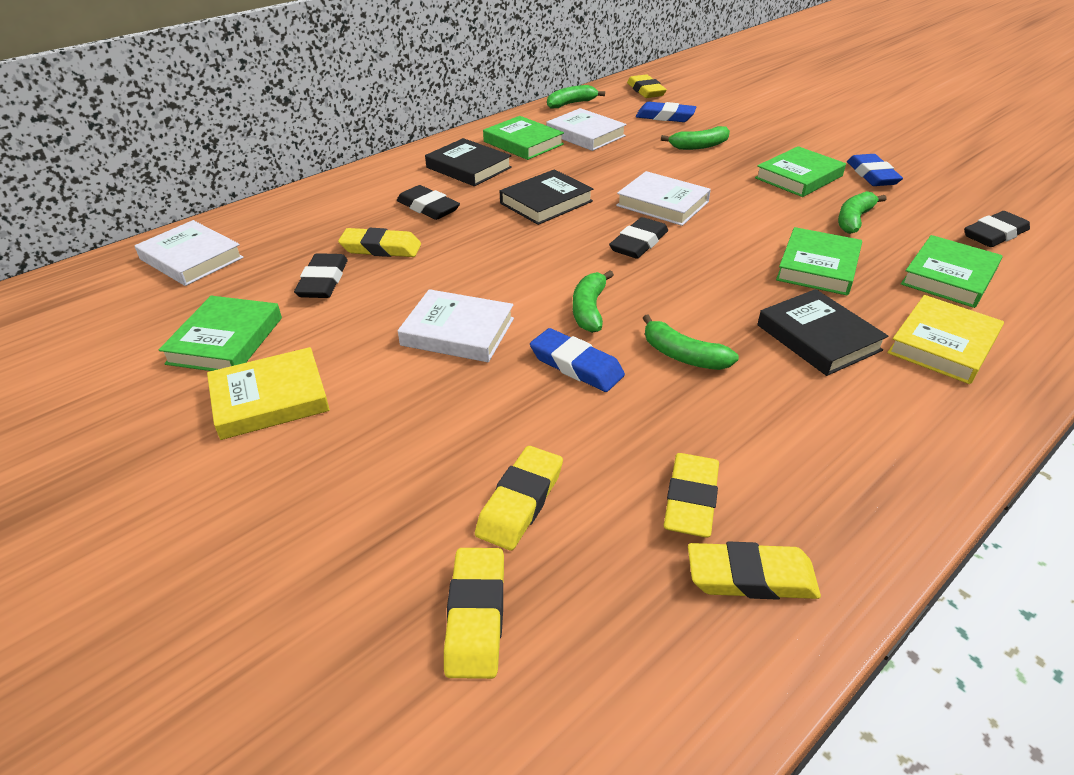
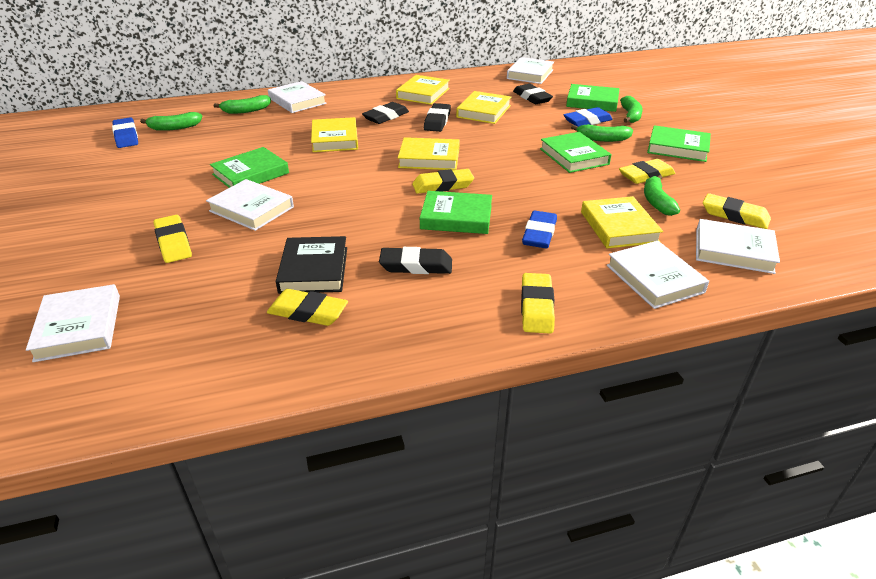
black book: 3 -> 1
white book: 4 -> 6
yellow book: 2 -> 5

